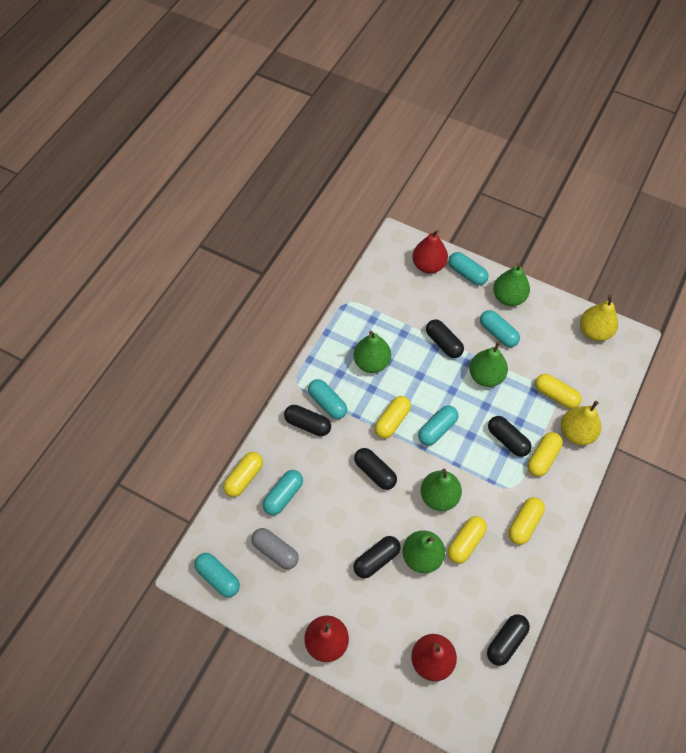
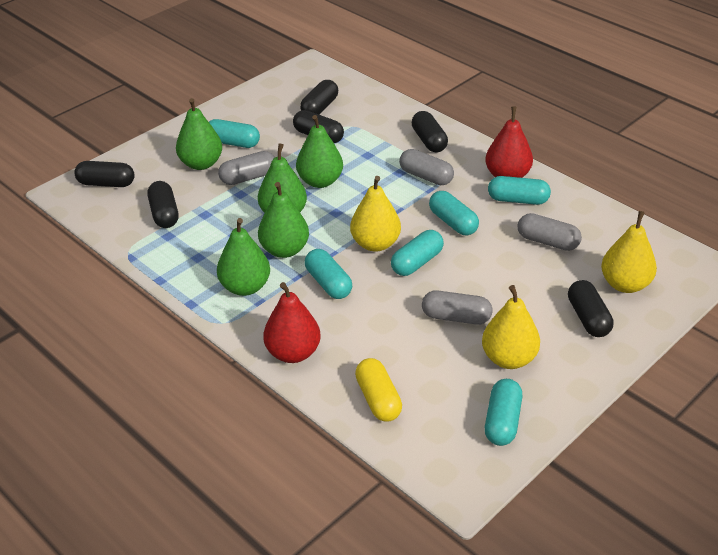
grey capsule: 1 -> 4
red pear: 3 -> 2
yellow capsule: 6 -> 1
yellow pear: 2 -> 3

